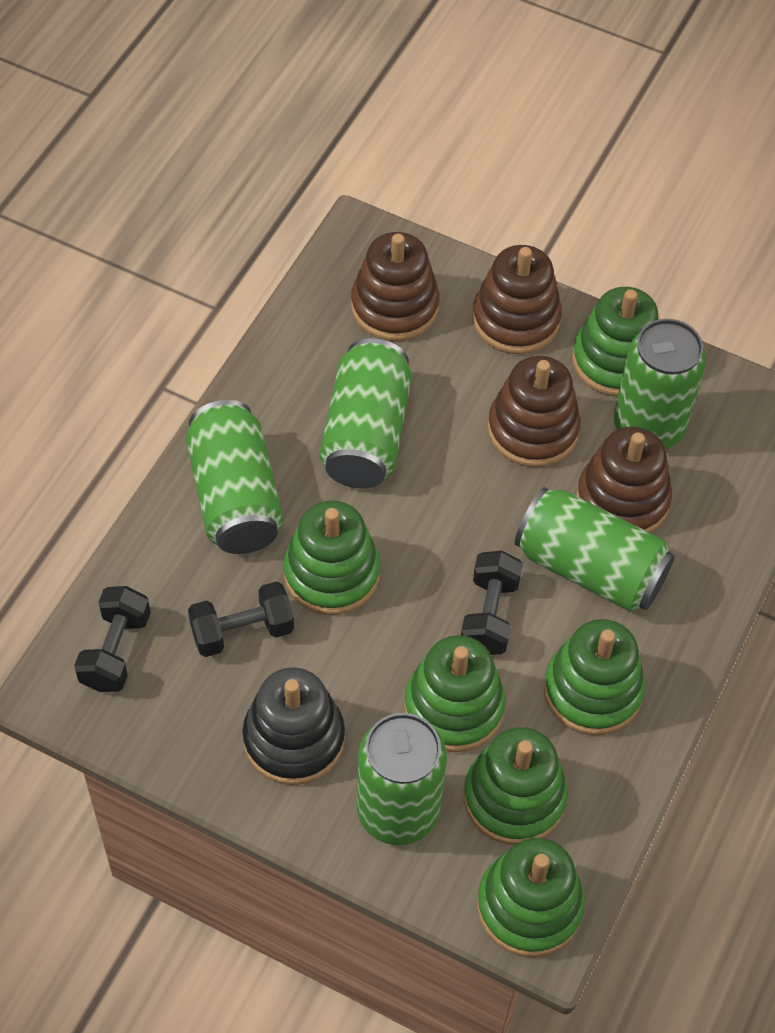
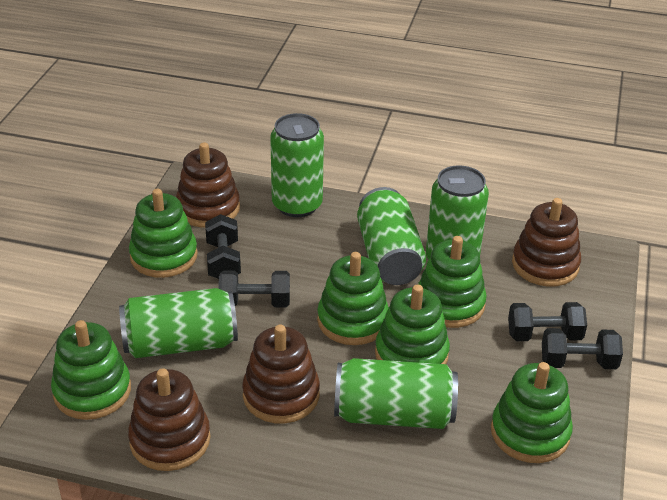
black dumbbell: 3 -> 4
black stacking toy: 1 -> 0

